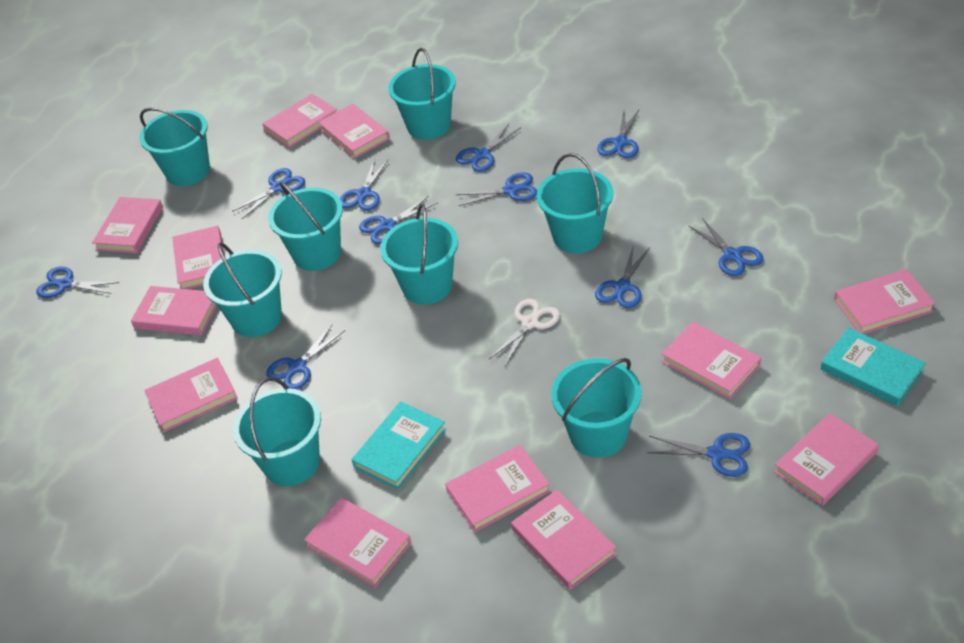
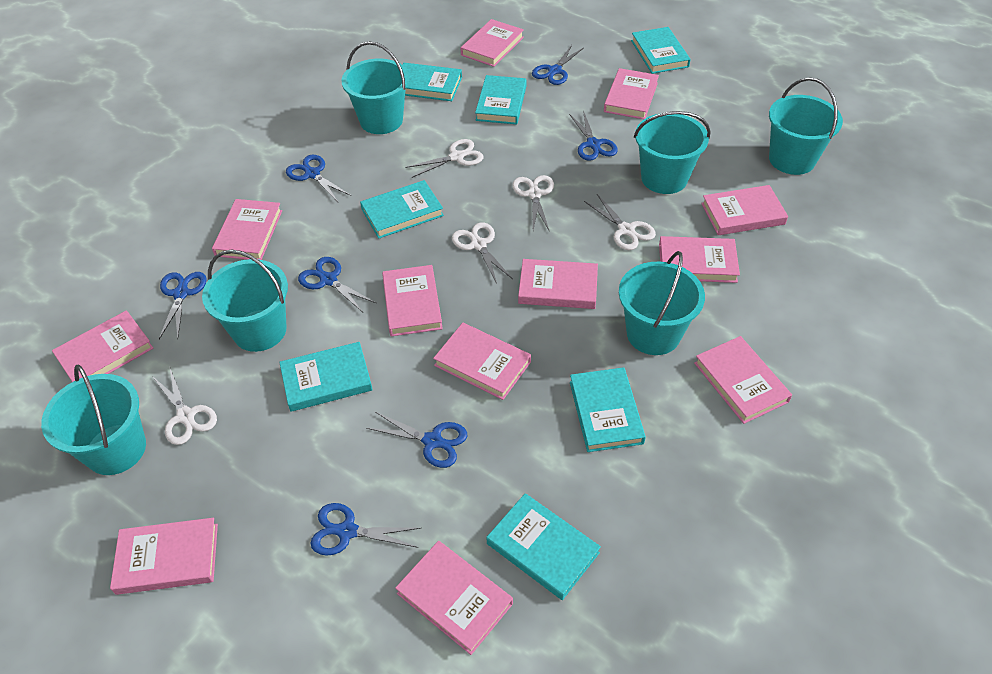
blue scissors: 11 -> 7
turquoise book: 2 -> 7
turquoise bucket: 8 -> 6
white scissors: 1 -> 5

